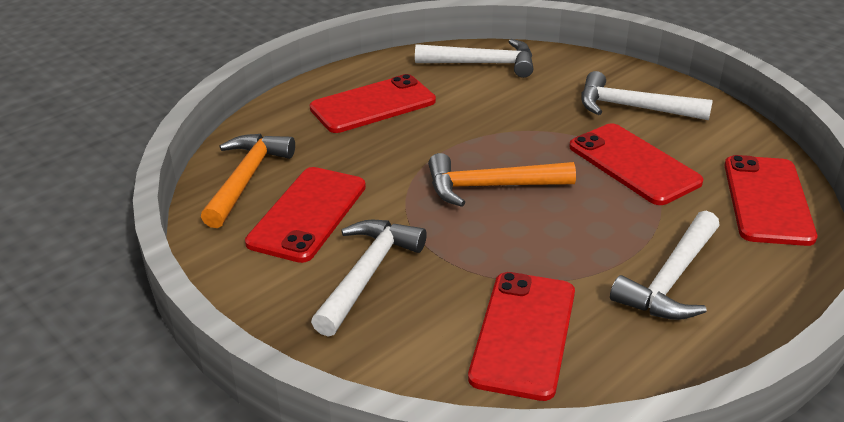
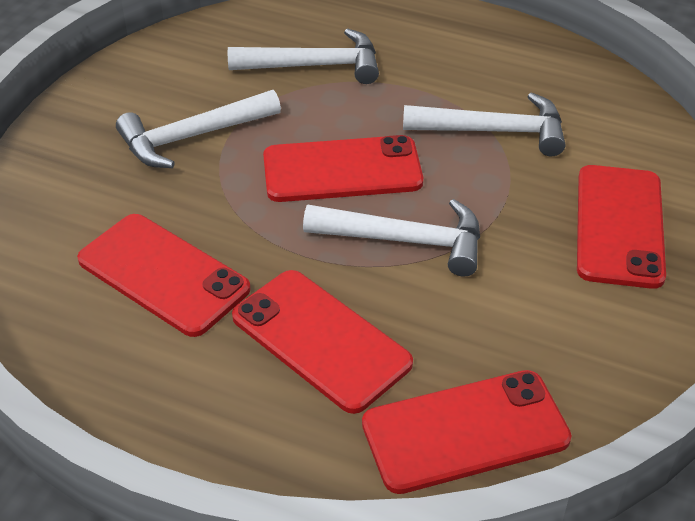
orange hammer: 2 -> 0

